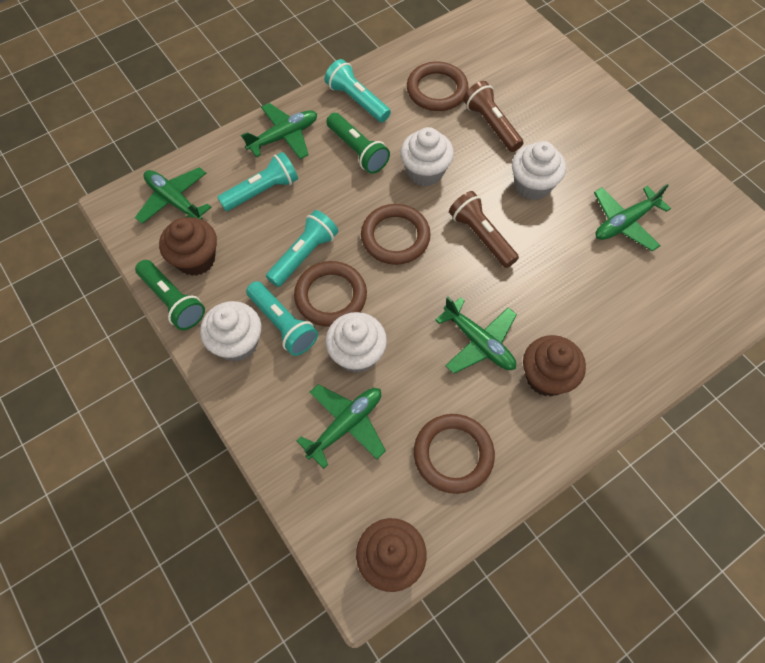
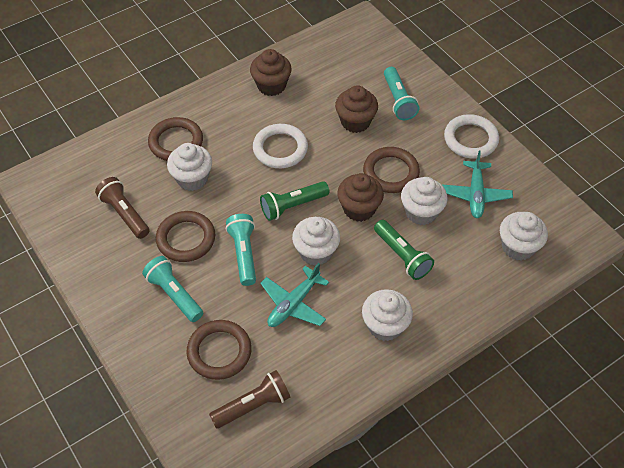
green plane: 5 -> 0
turquoise flashlight: 4 -> 3
turquoise plane: 0 -> 2
white cupcake: 4 -> 5
white ring: 0 -> 2

